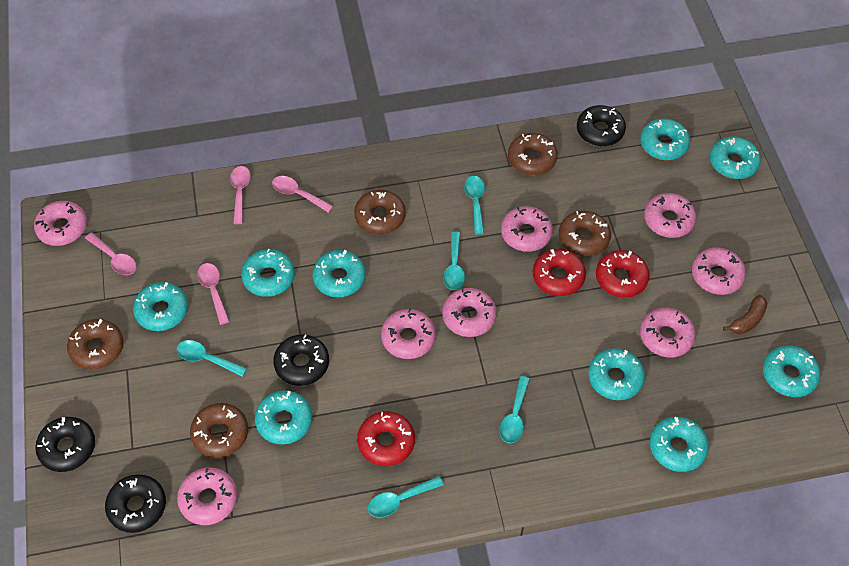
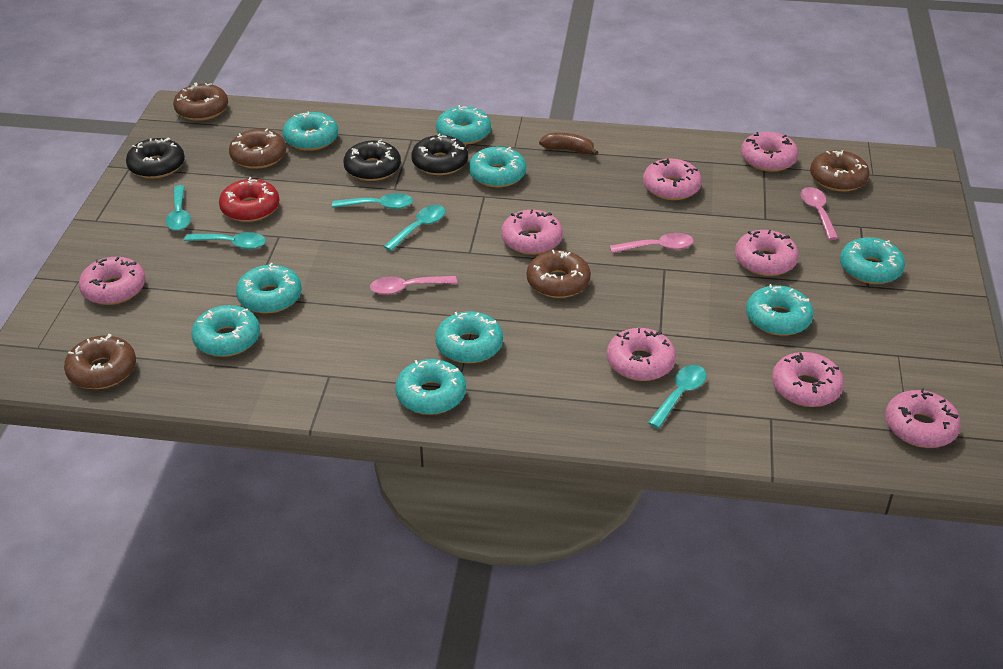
black donut: 4 -> 3
pink spoon: 4 -> 3
red donut: 3 -> 1

